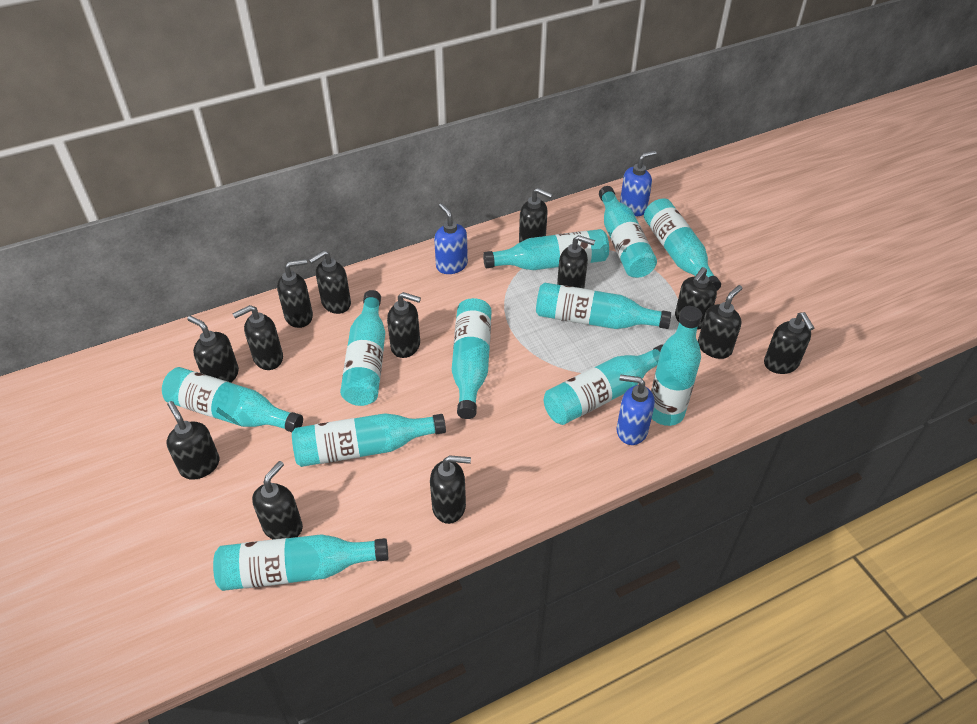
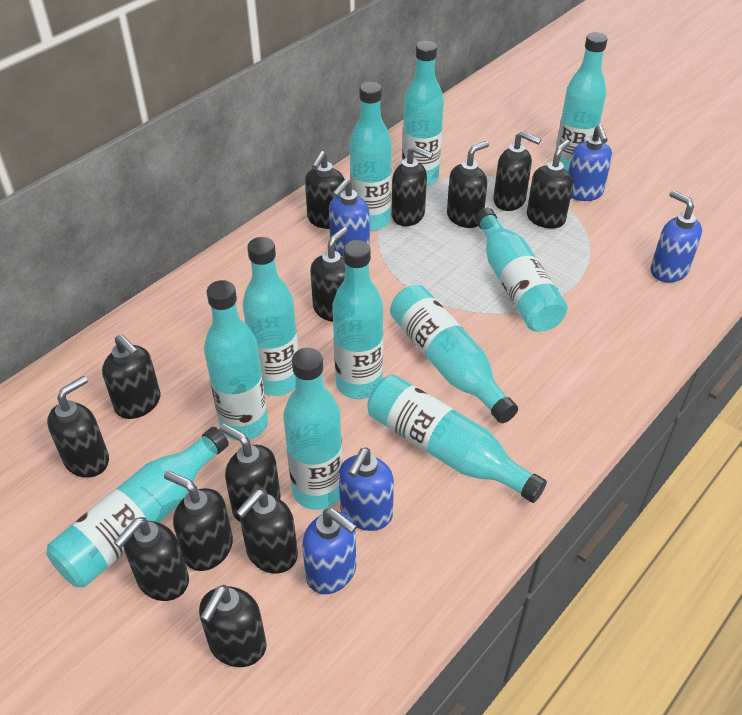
blue soap dispenser: 3 -> 5

